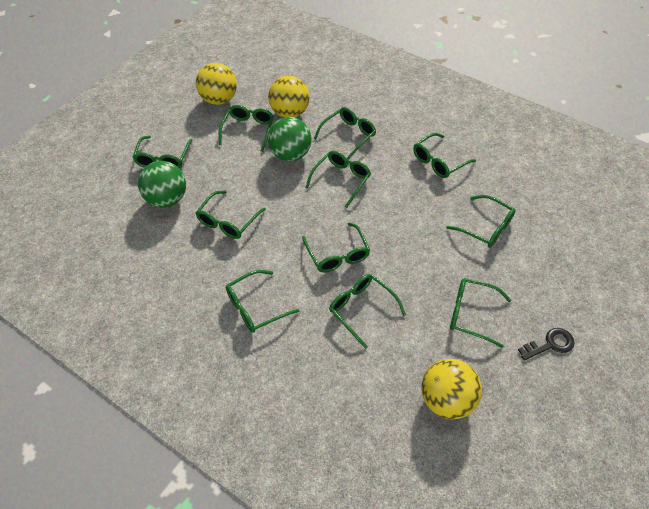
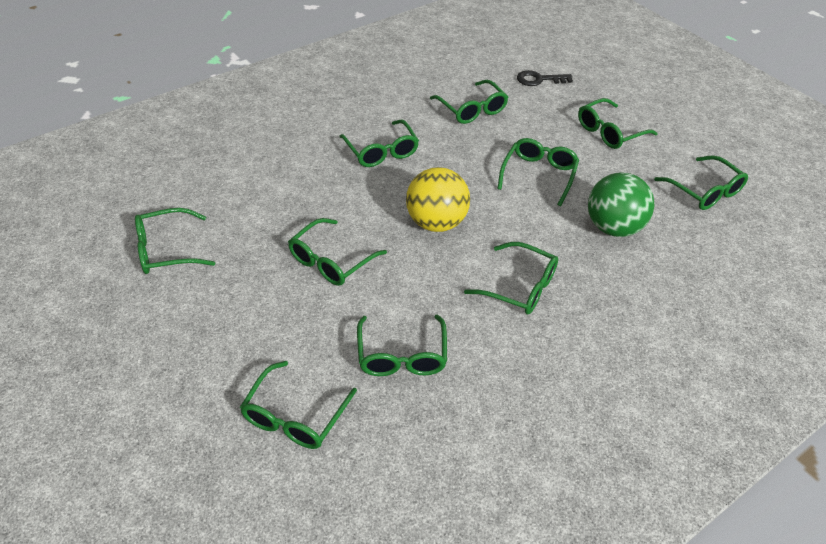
green ball: 2 -> 1
green glasses: 11 -> 10
yellow ball: 3 -> 1

